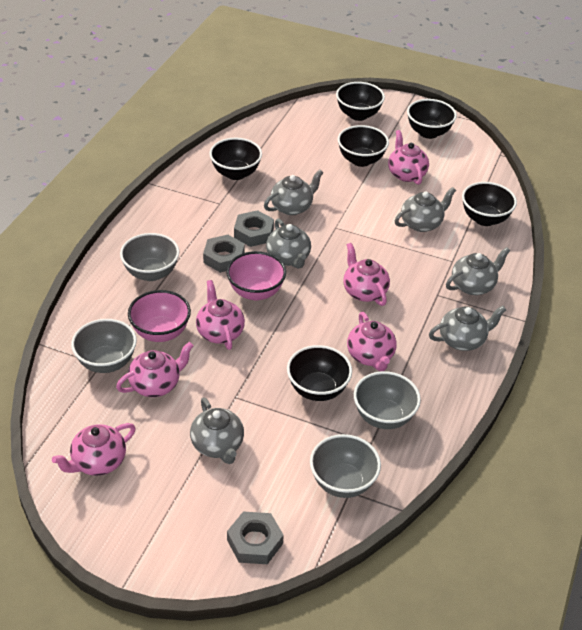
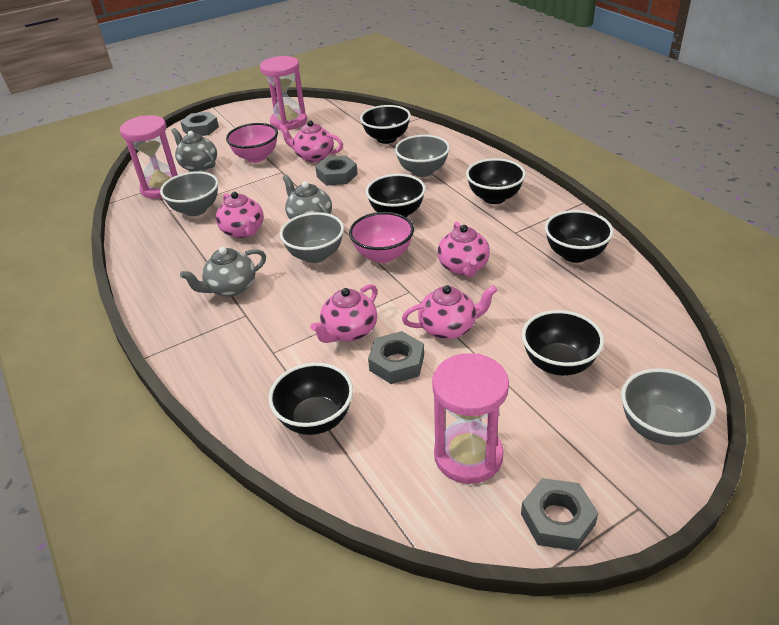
grey nut: 3 -> 4
grey teapot: 6 -> 3
pink hourglass: 0 -> 3
pink teapot: 6 -> 5

